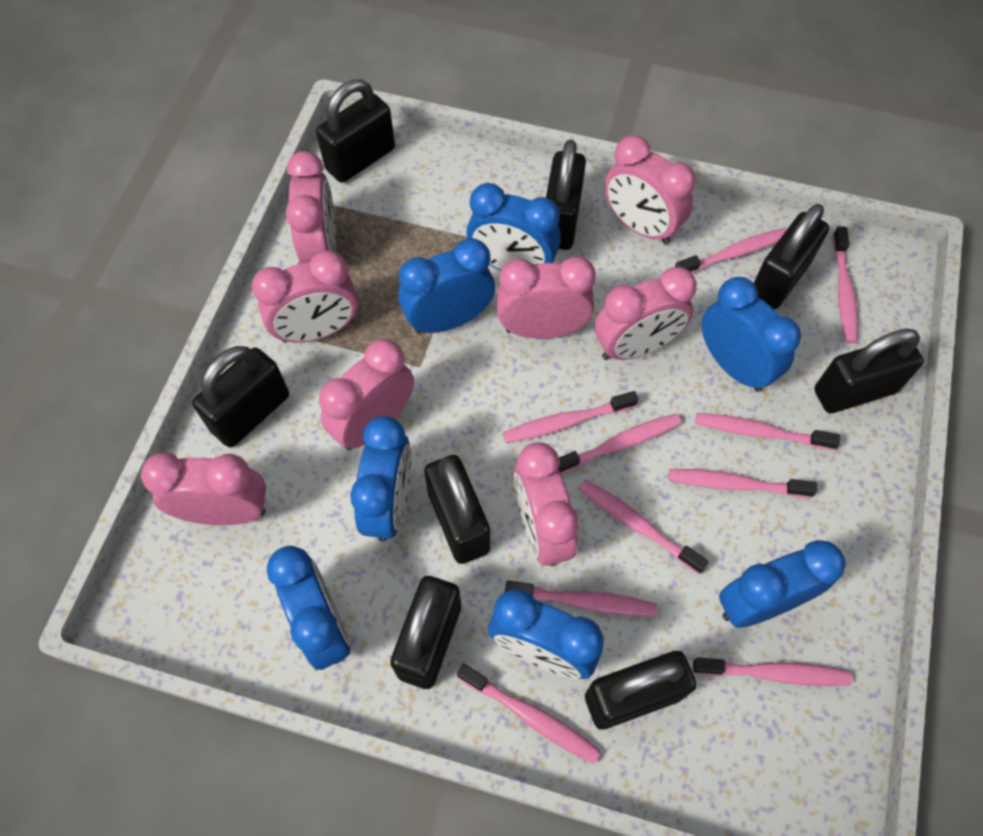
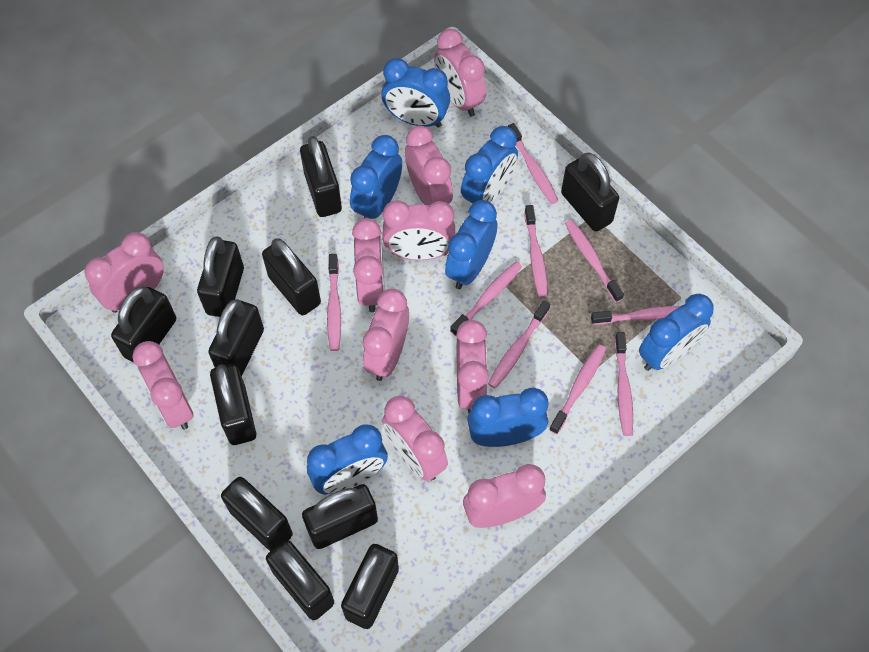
black padlock: 8 -> 11
pink clock: 8 -> 10
pink toothbrush: 10 -> 9

